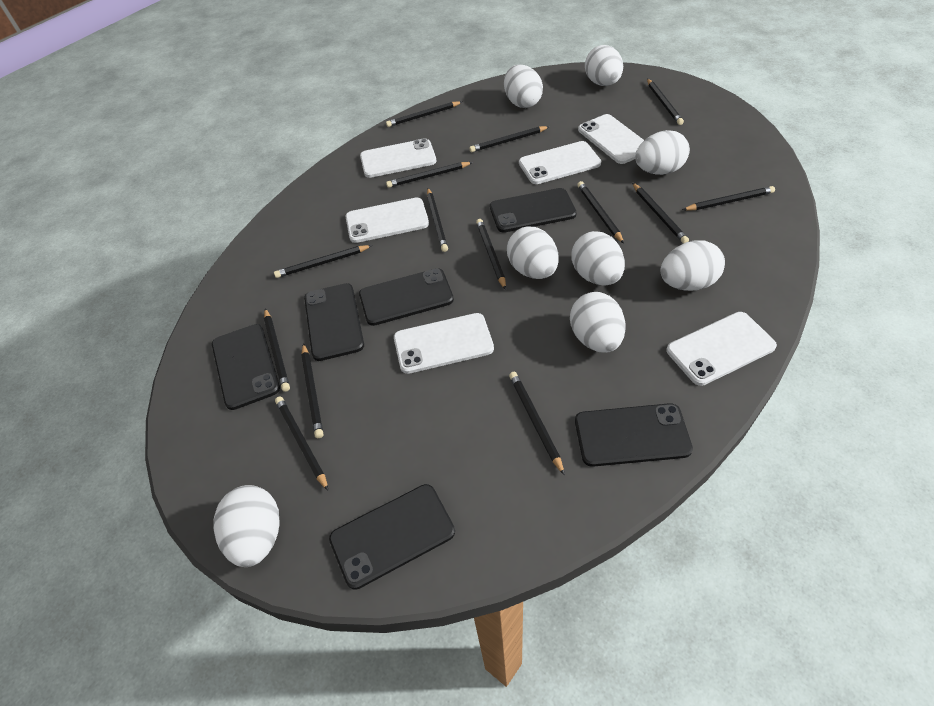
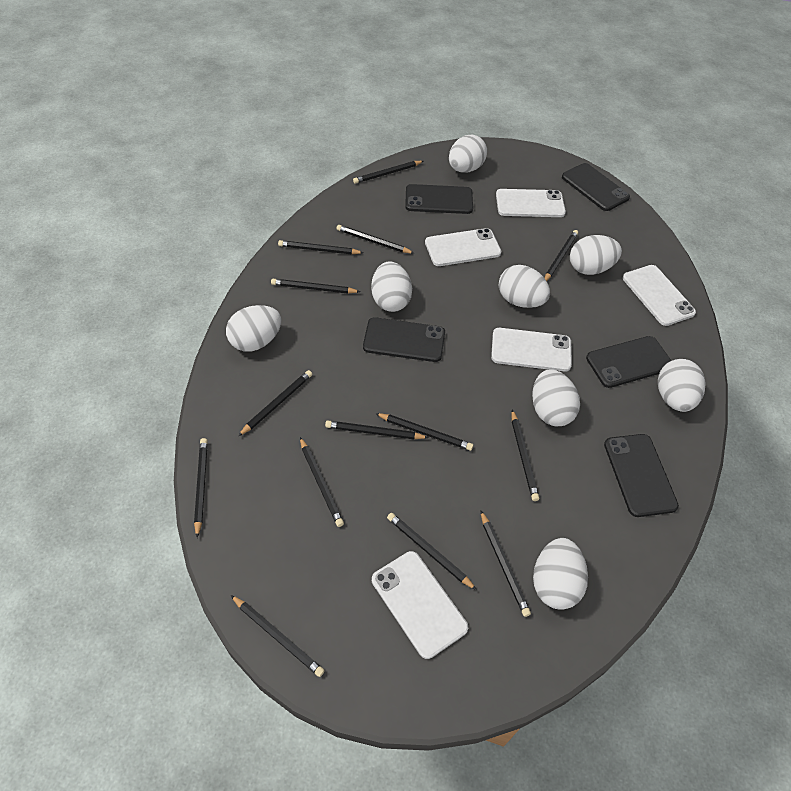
black phone: 6 -> 5
white phone: 6 -> 5

